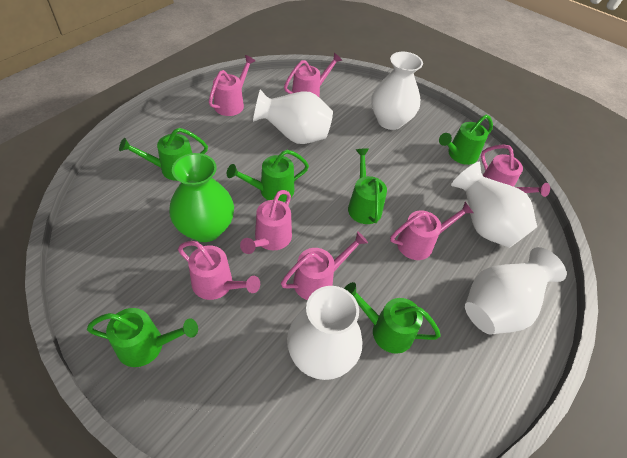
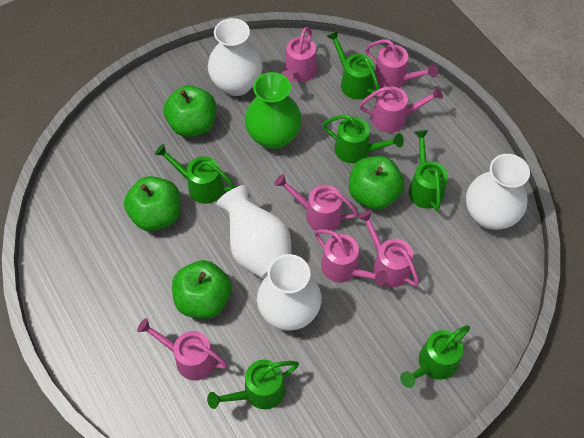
green apple: 0 -> 4
white vase: 5 -> 4

